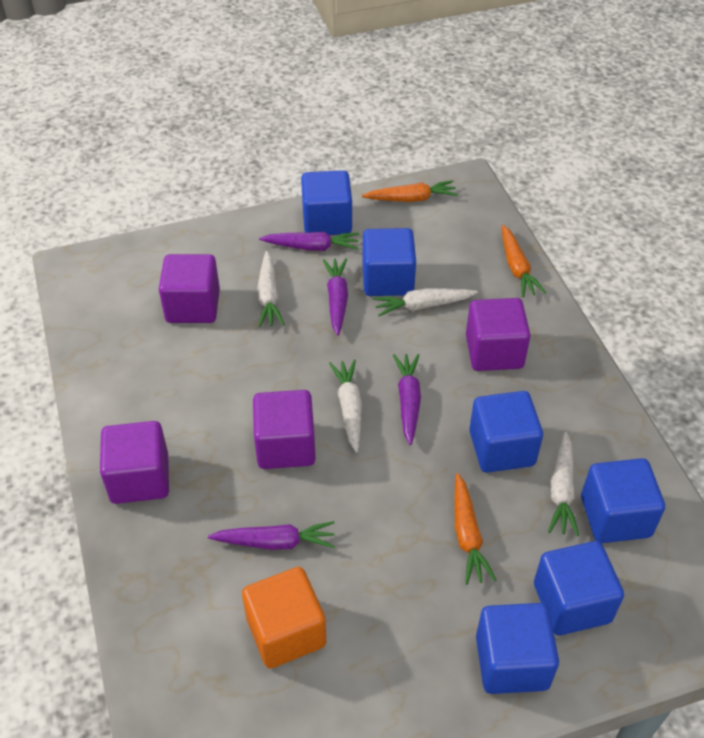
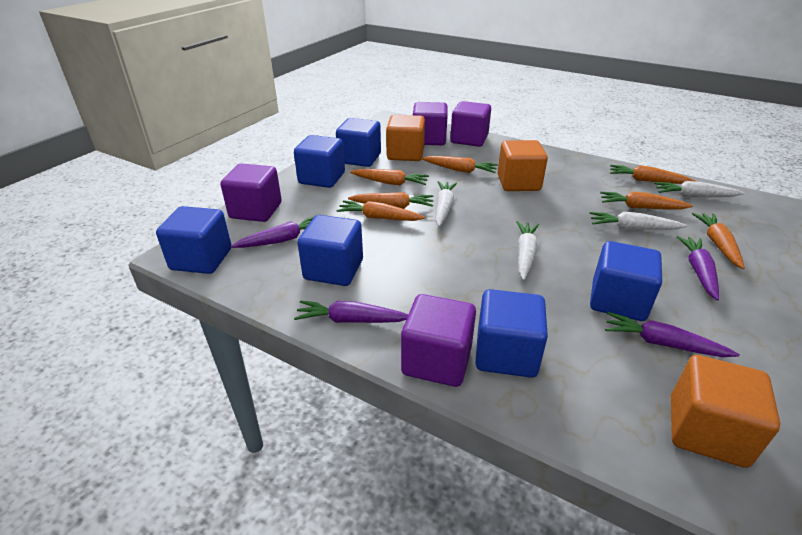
orange carrot: 3 -> 7
orange cube: 1 -> 3

